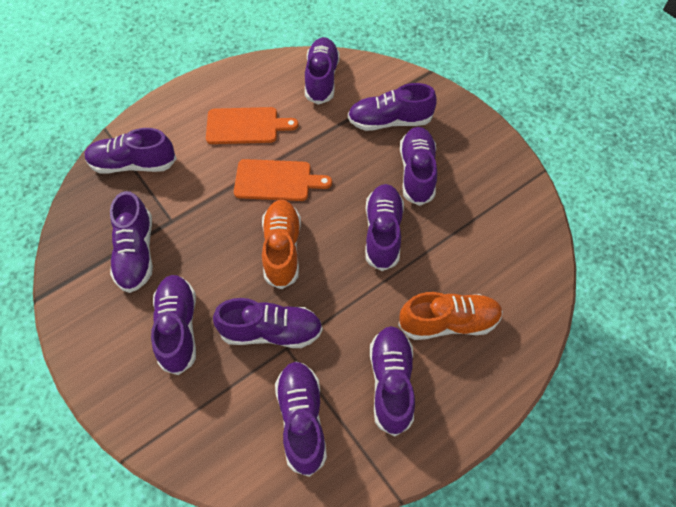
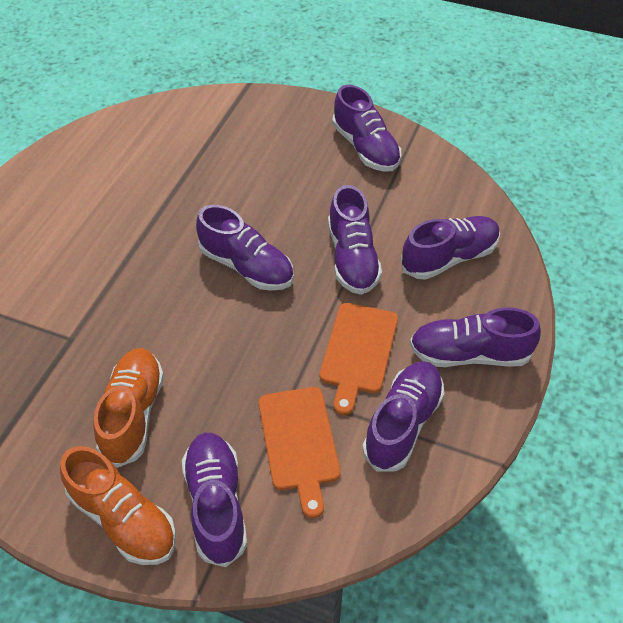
purple shoe: 10 -> 7

